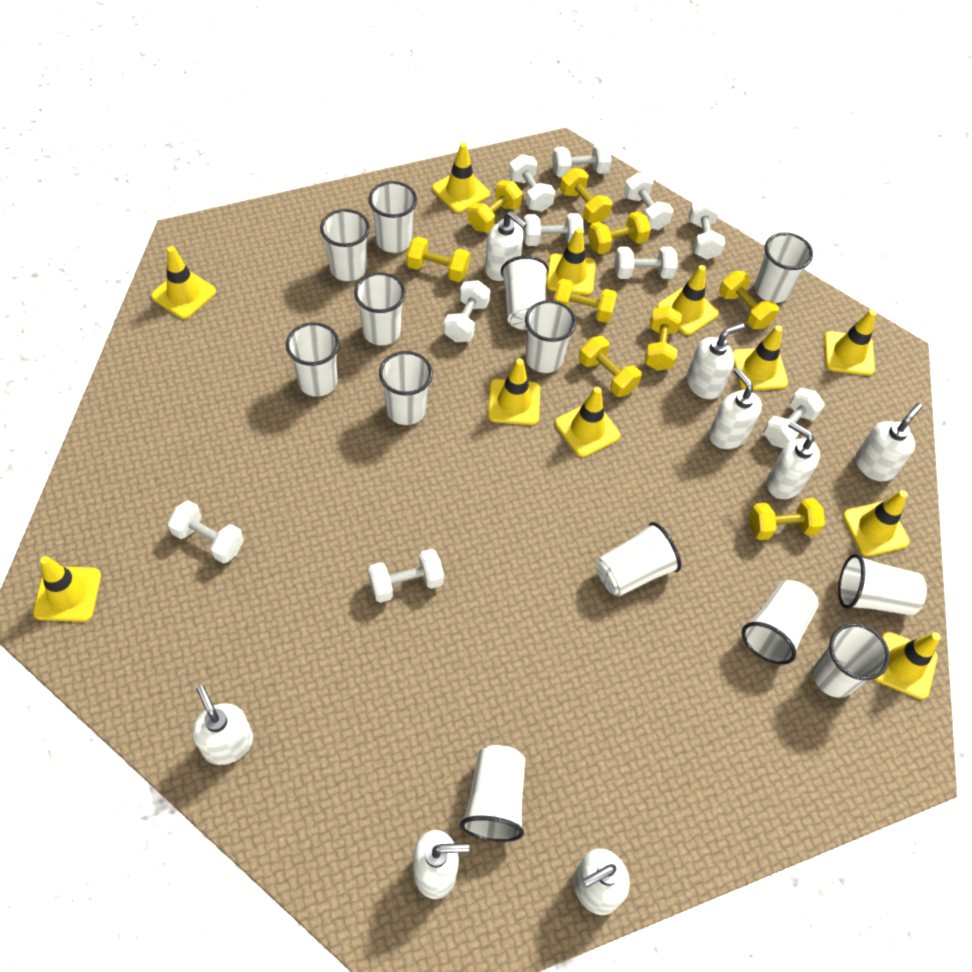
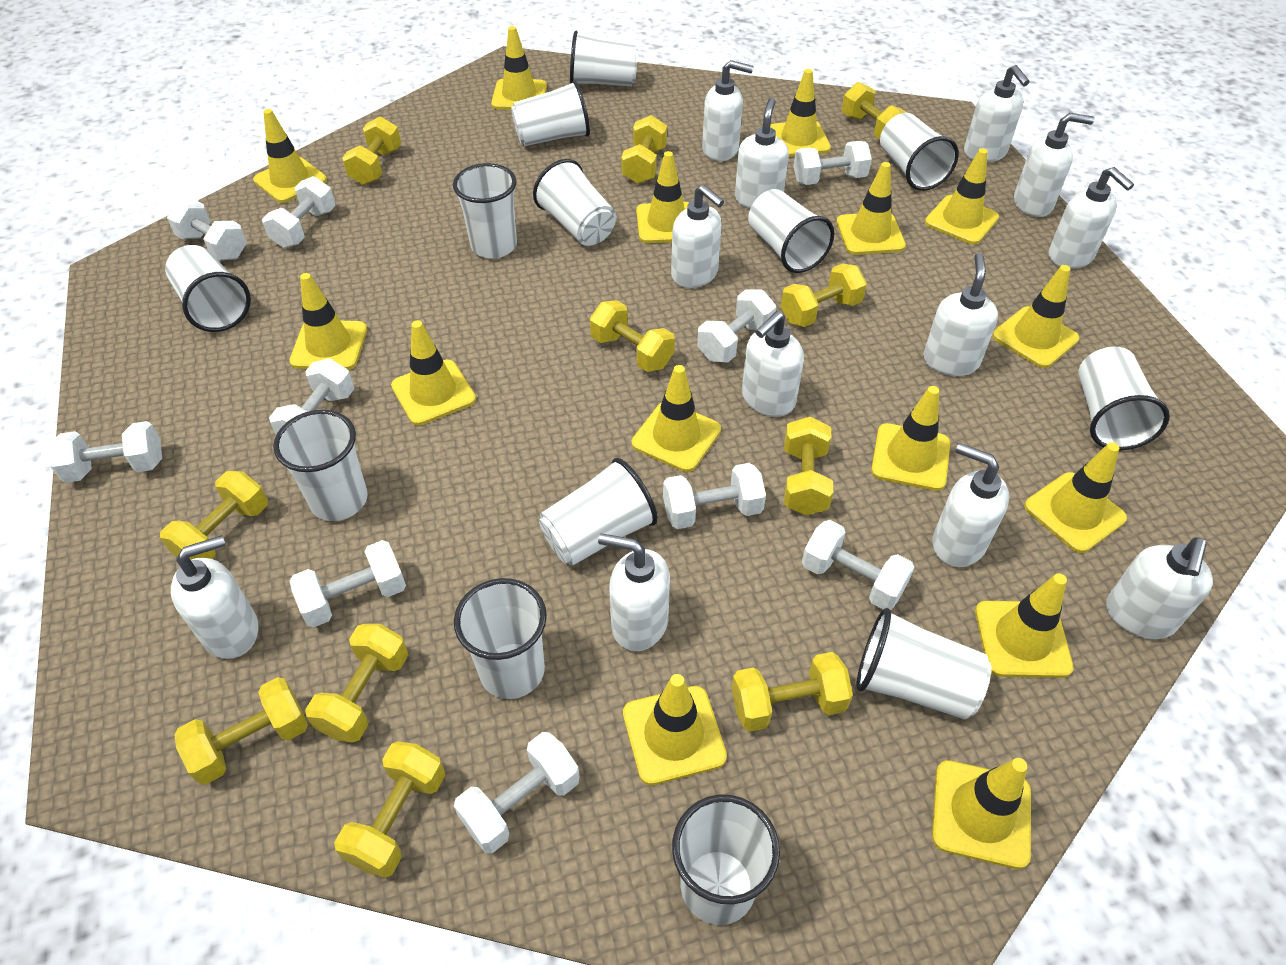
white soap dispenser: 8 -> 12
yellow dumbbell: 9 -> 11
yellow traffic cone: 11 -> 15

